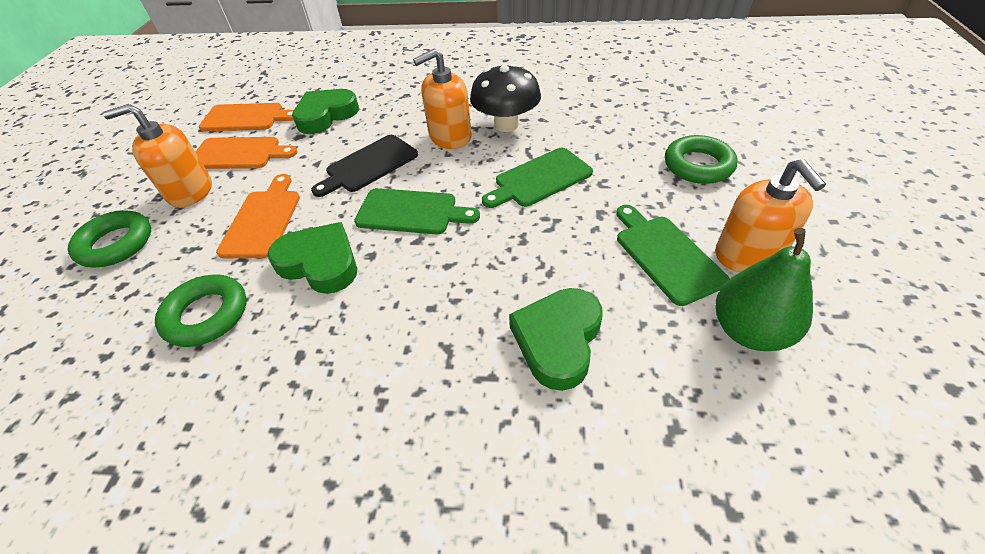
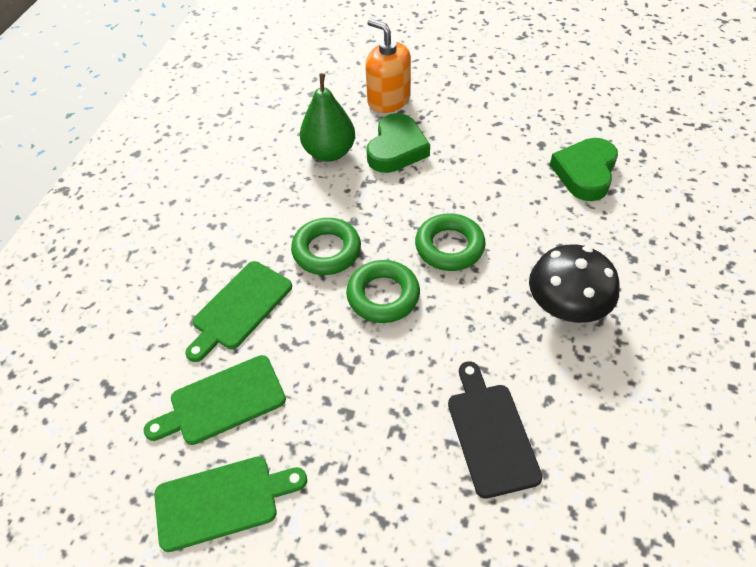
green heart: 3 -> 2
orange cutting board: 3 -> 0
orange soap dispenser: 3 -> 1

